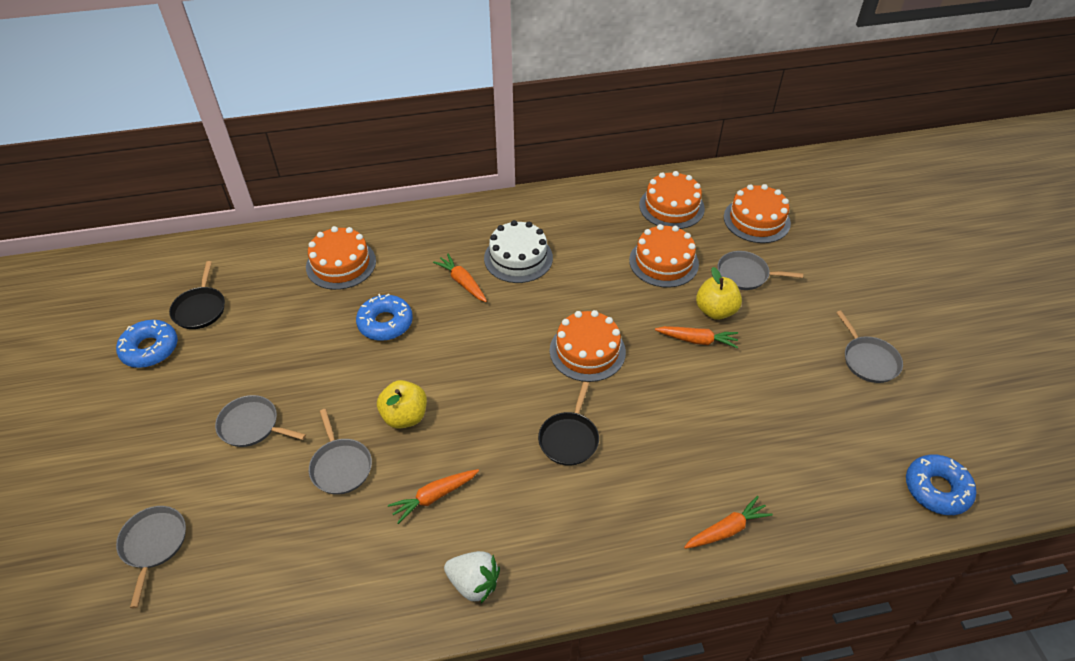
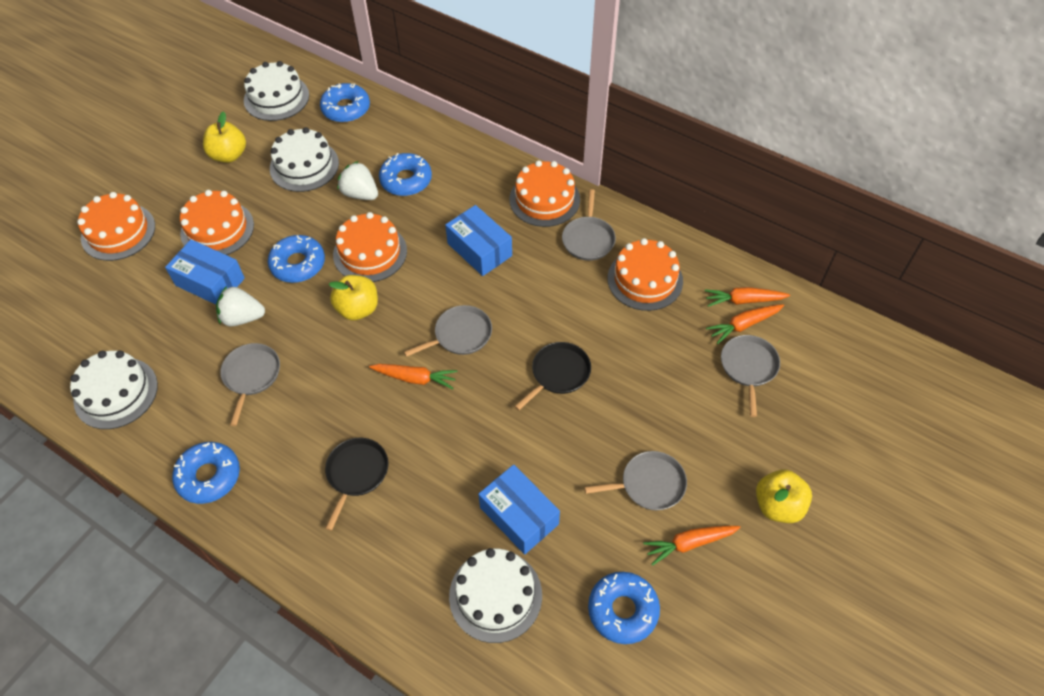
blue box: 0 -> 3
blue donut: 3 -> 5
white cake: 1 -> 4
white strawberry: 1 -> 2
yellow apple: 2 -> 3

